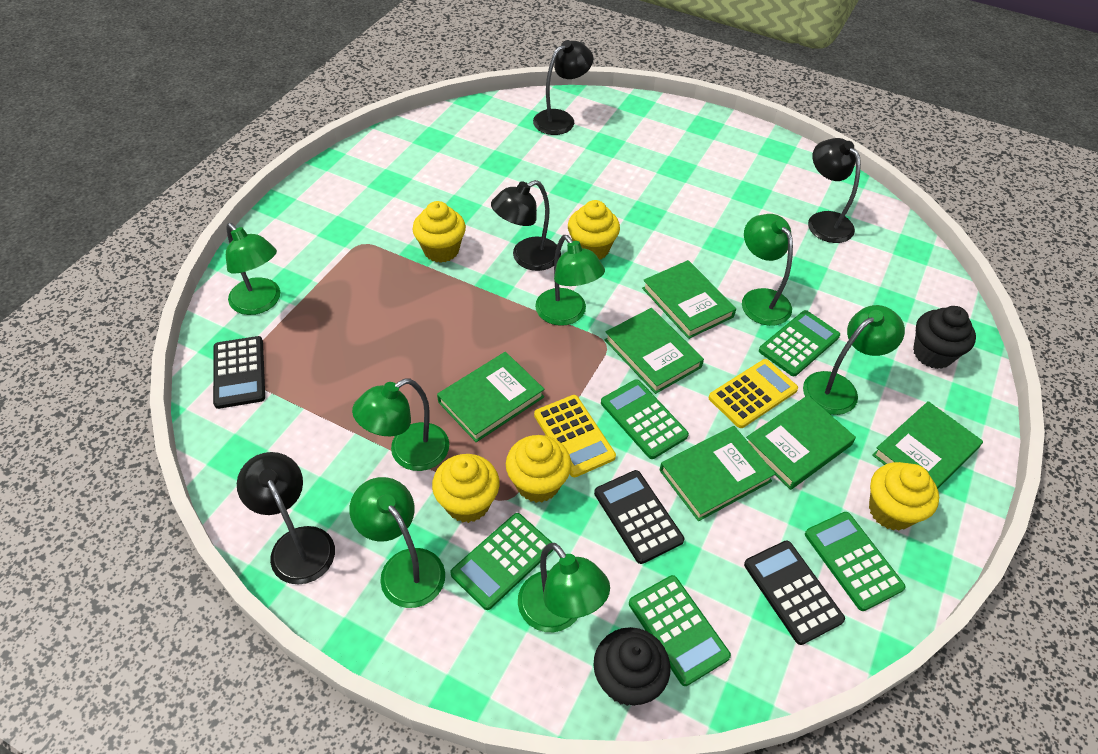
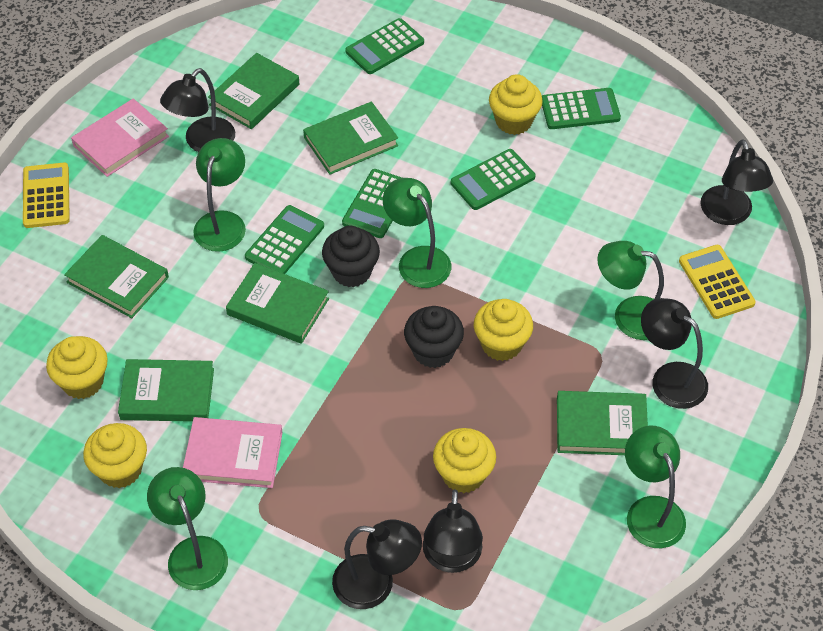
black calculator: 3 -> 0
black lamp: 4 -> 5
green lamp: 7 -> 5
pink book: 0 -> 2

